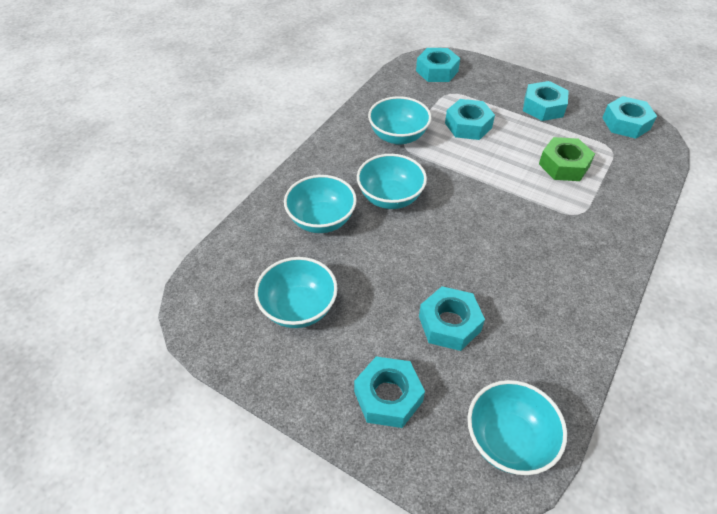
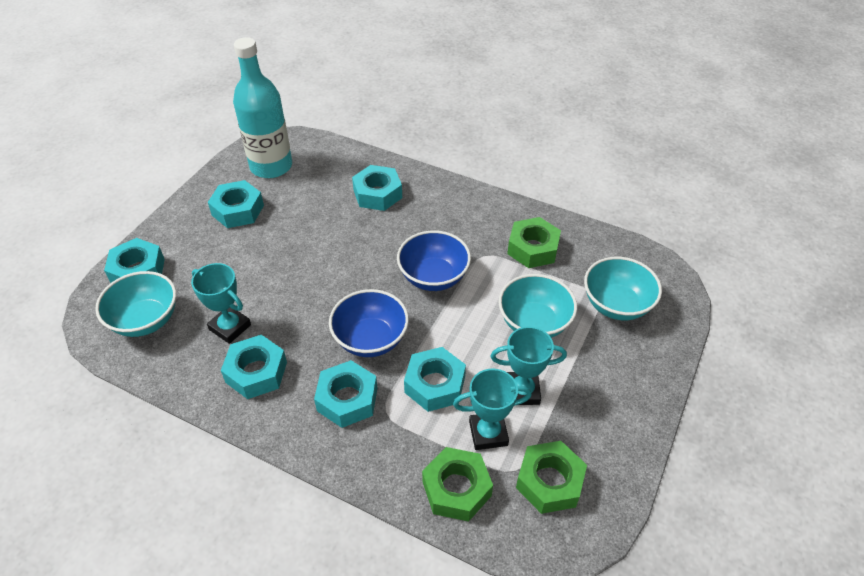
blue bowl: 0 -> 2
green nut: 1 -> 3
turquoise bottle: 0 -> 1
turquoise bowl: 5 -> 3
turquoise trophy: 0 -> 3

